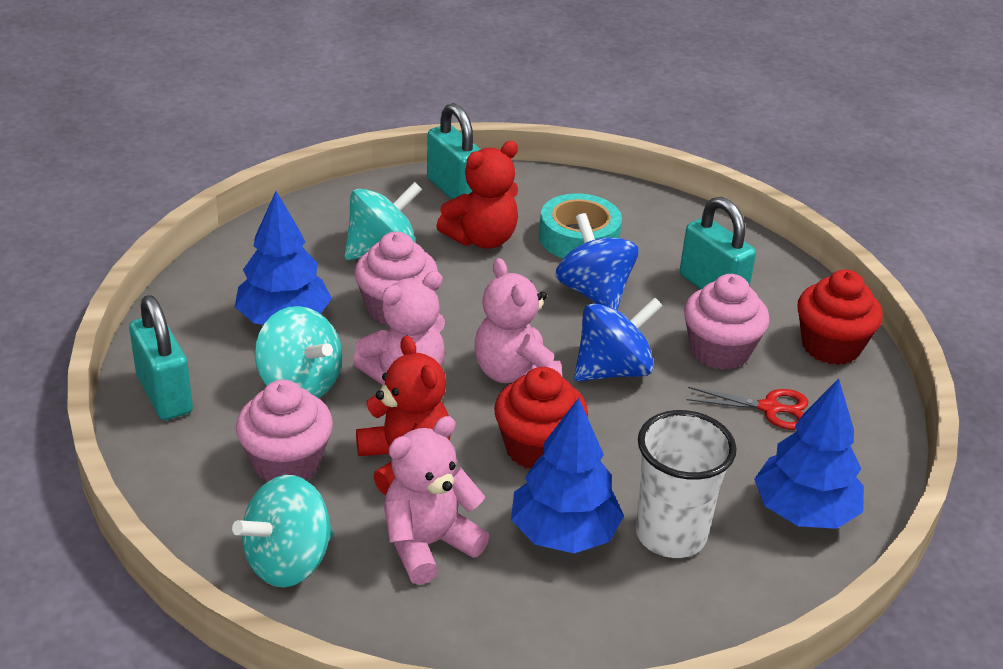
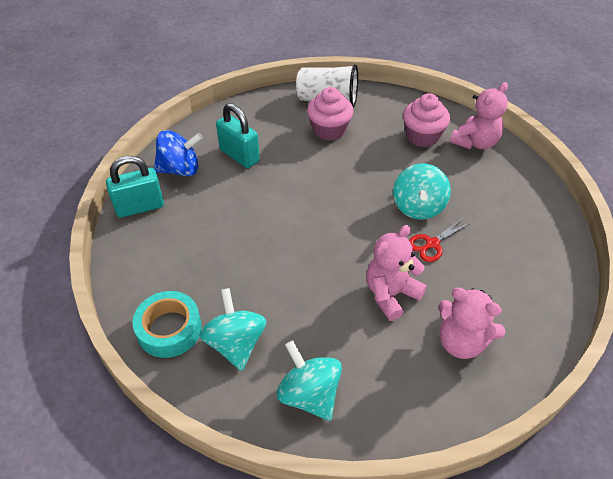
blue spinning top: 2 -> 1
blue tree: 3 -> 0
pink cupcake: 3 -> 2
red cupcake: 2 -> 0
red teddy bear: 2 -> 0
turquoise padlock: 3 -> 2

